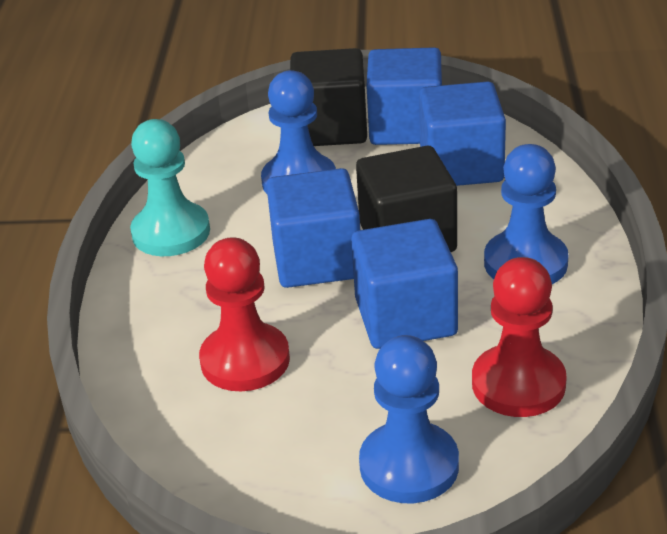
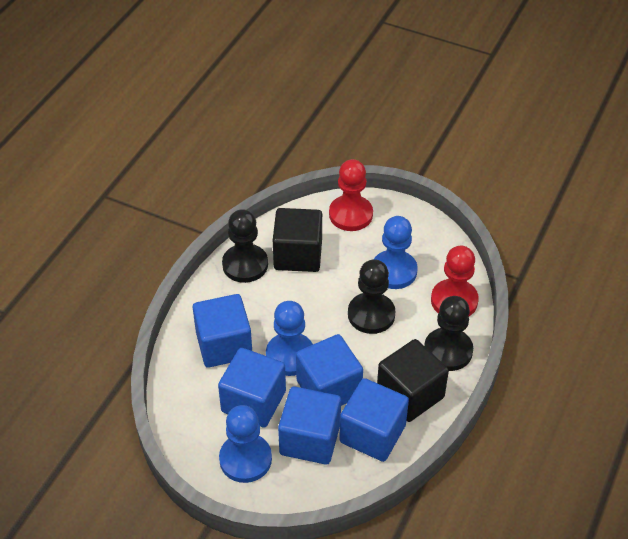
black pawn: 0 -> 3
blue cube: 4 -> 5
turquoise pawn: 1 -> 0

